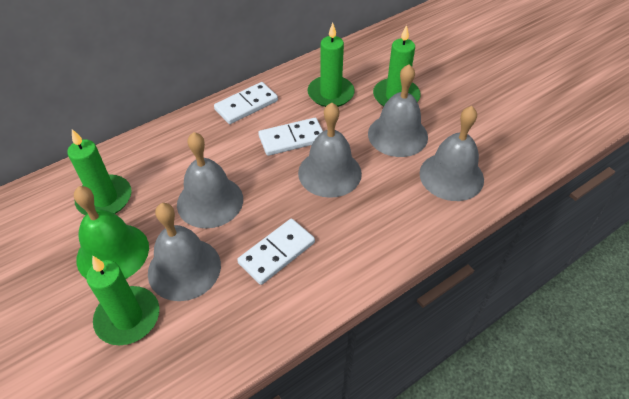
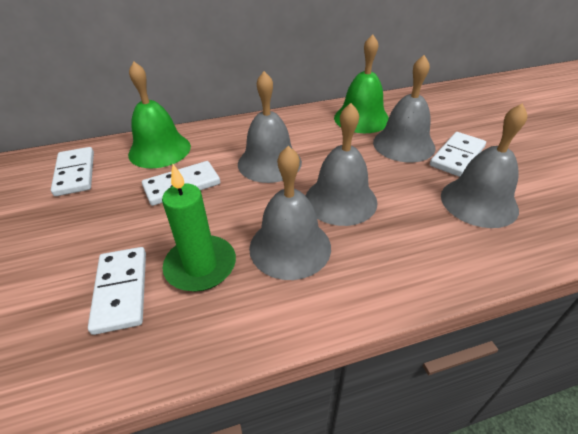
green bell: 1 -> 2
green candle: 4 -> 1
white domino: 3 -> 4

